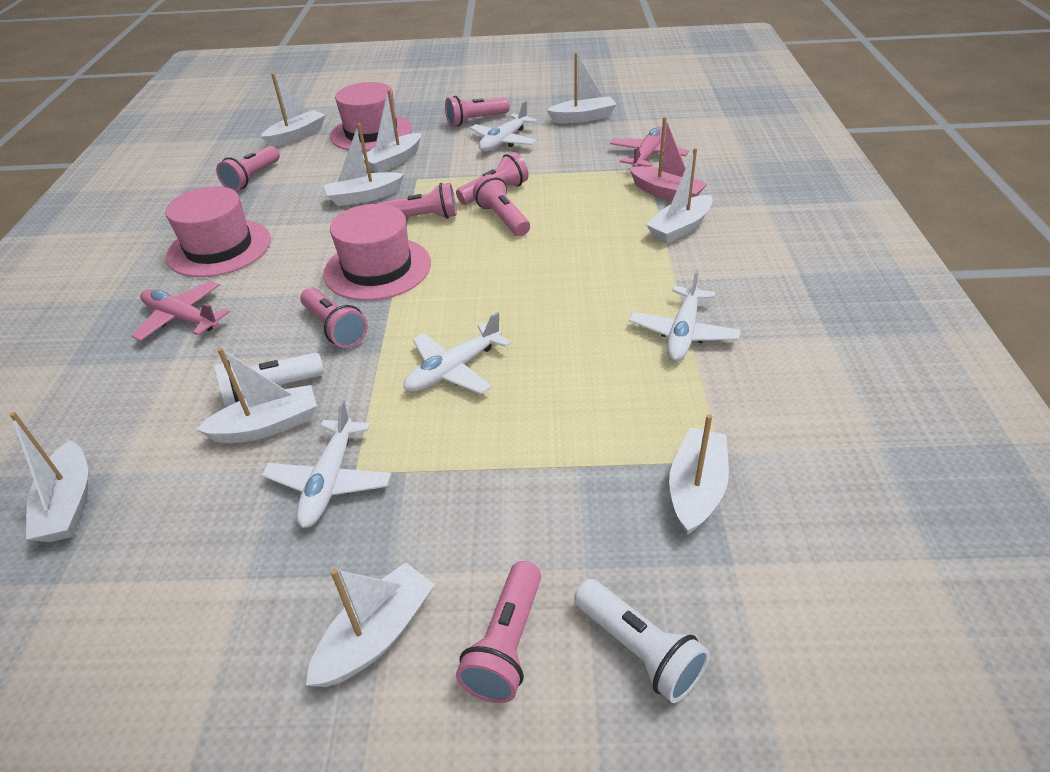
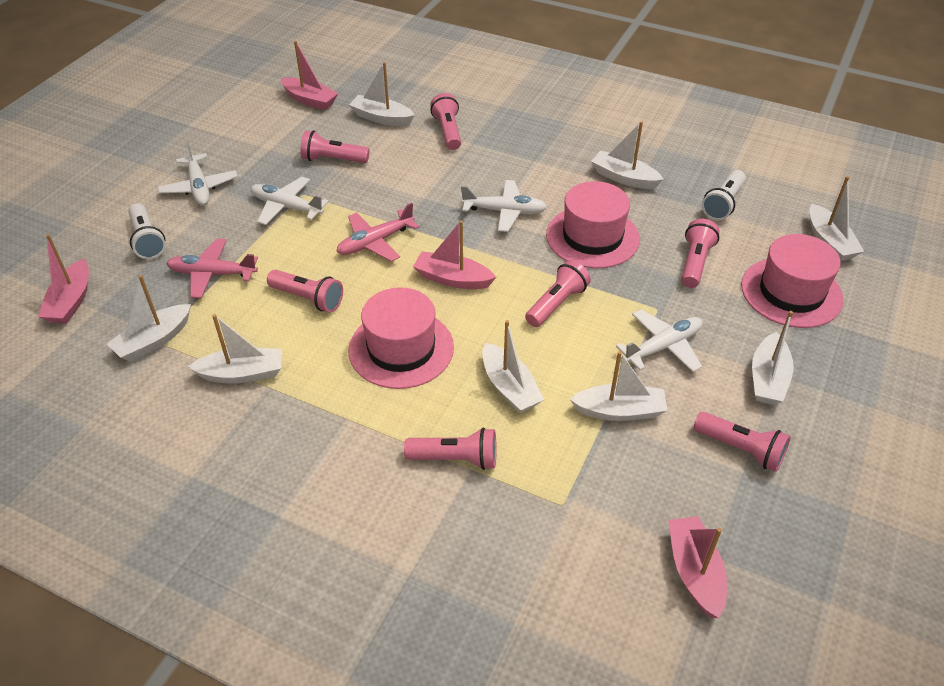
pink boat: 1 -> 4
white boat: 9 -> 8

